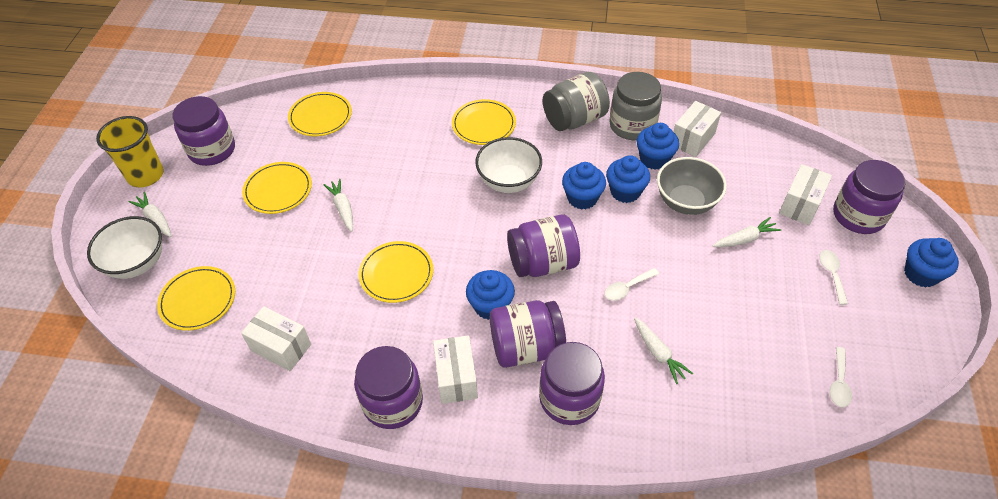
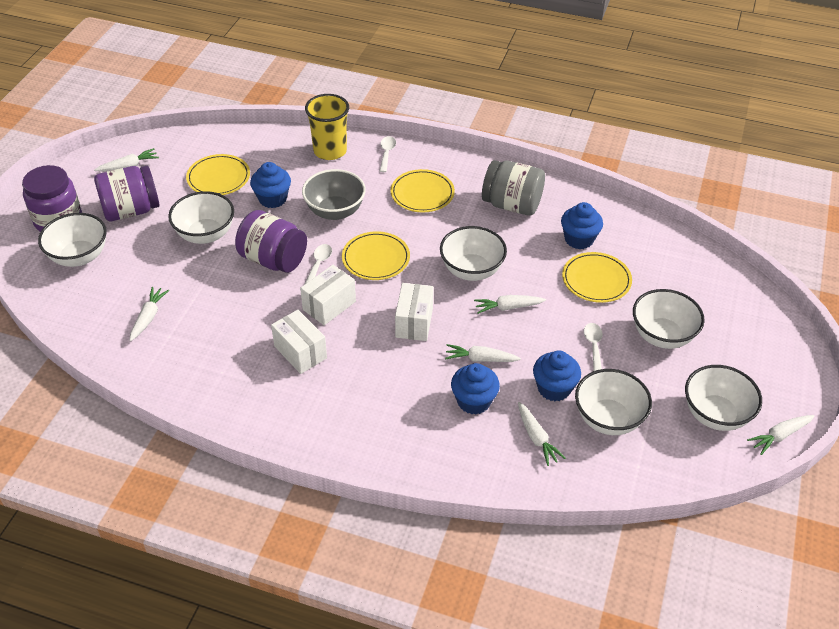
blue cupcake: 5 -> 4
grey jar: 2 -> 1
purple jar: 6 -> 3
white bowl: 2 -> 6
white box: 4 -> 3
white carrot: 4 -> 6
yellow plate: 5 -> 4

